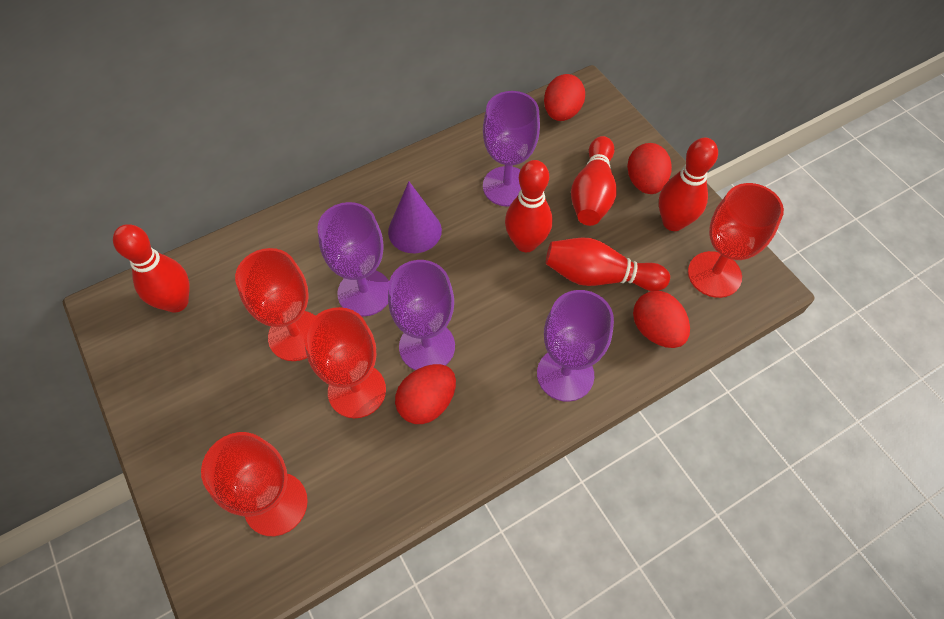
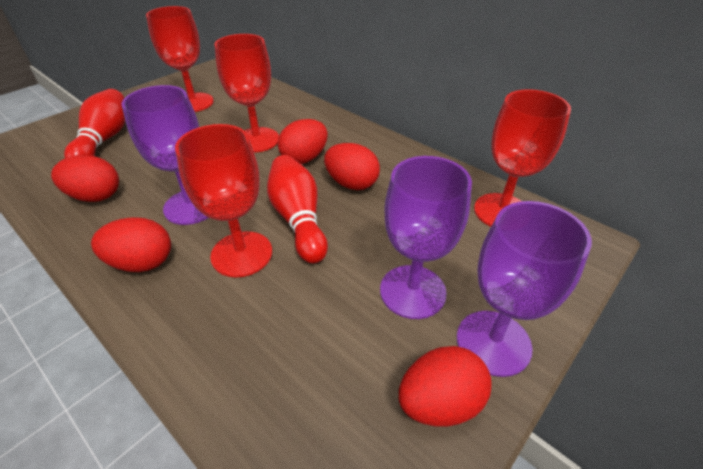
purple cone: 1 -> 0
purple goblet: 4 -> 3
red bowling pin: 5 -> 2
red egg: 4 -> 5

